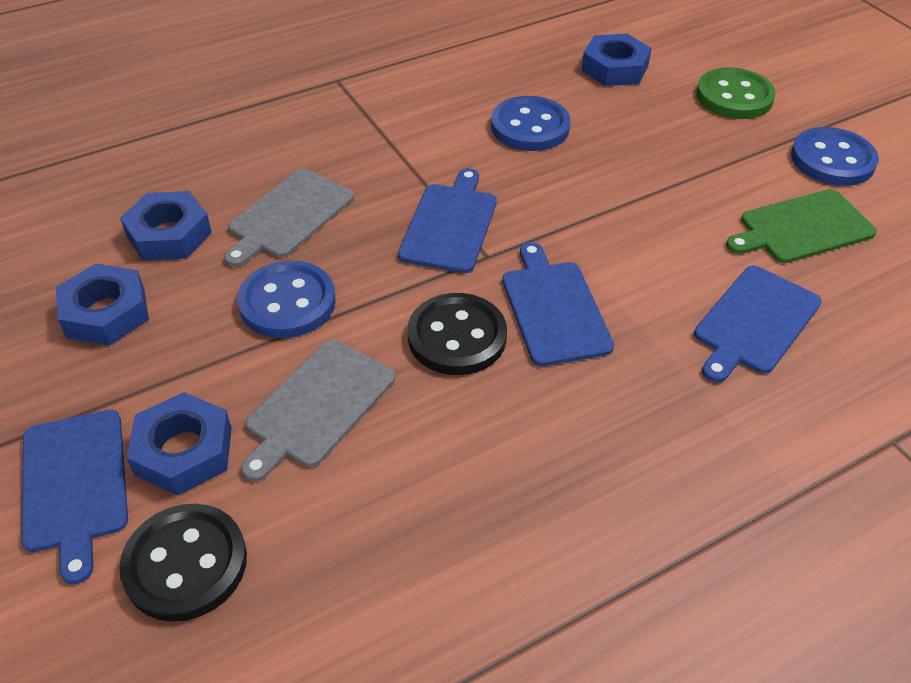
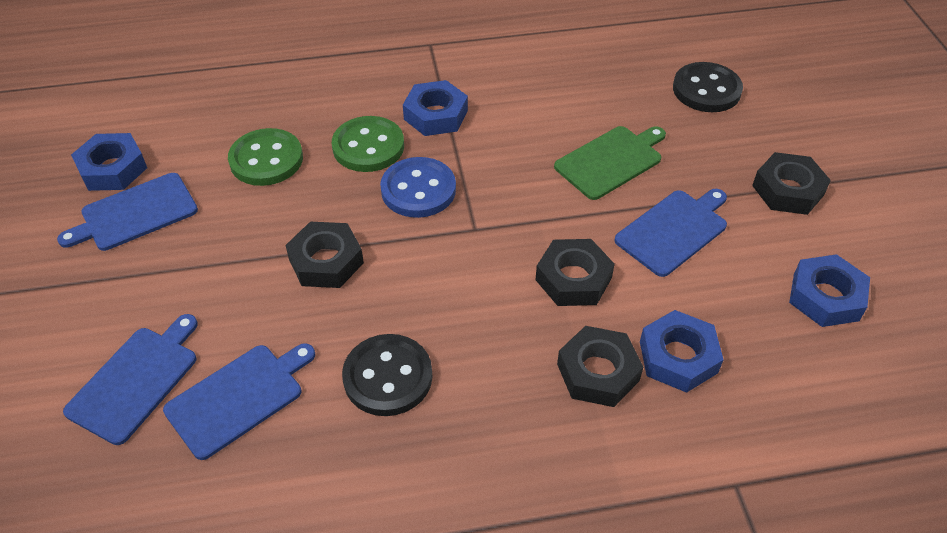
black nut: 0 -> 4
blue button: 3 -> 1
green button: 1 -> 2
grey cutting board: 2 -> 0

